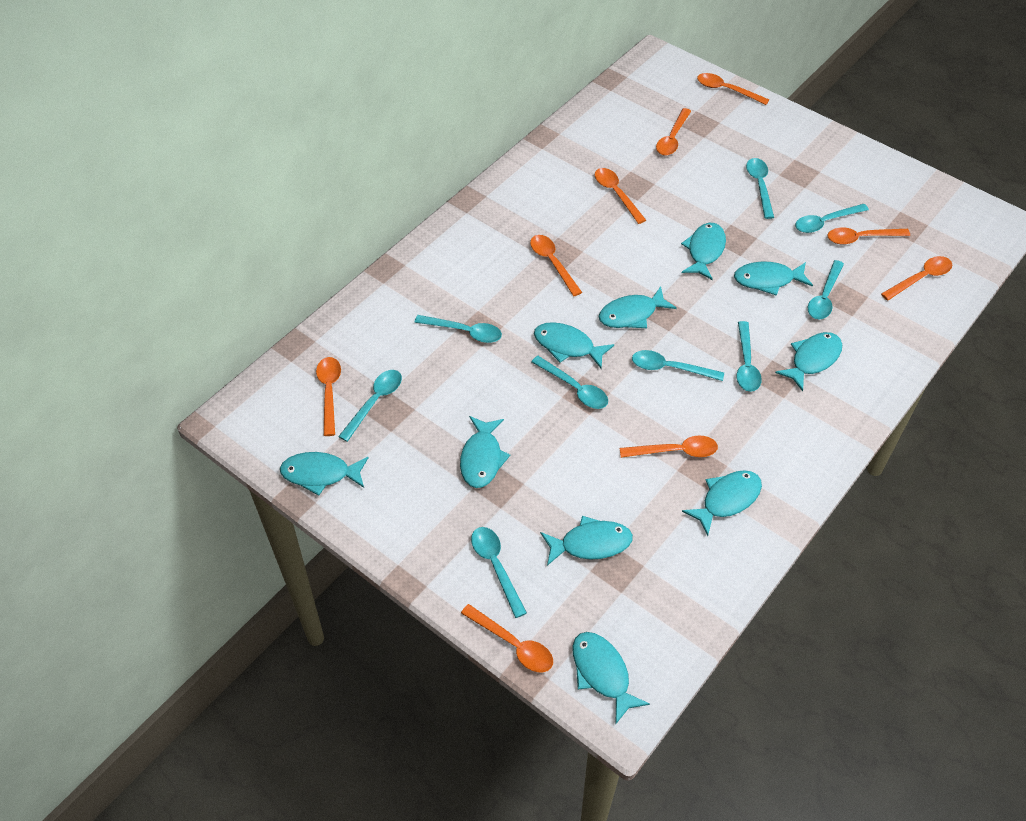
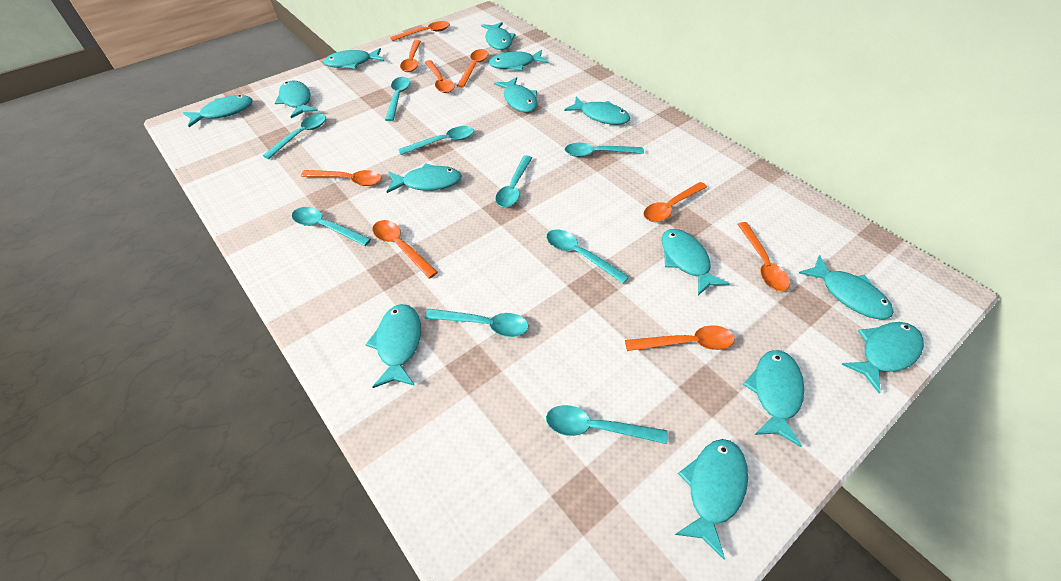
turquoise fish: 10 -> 14

